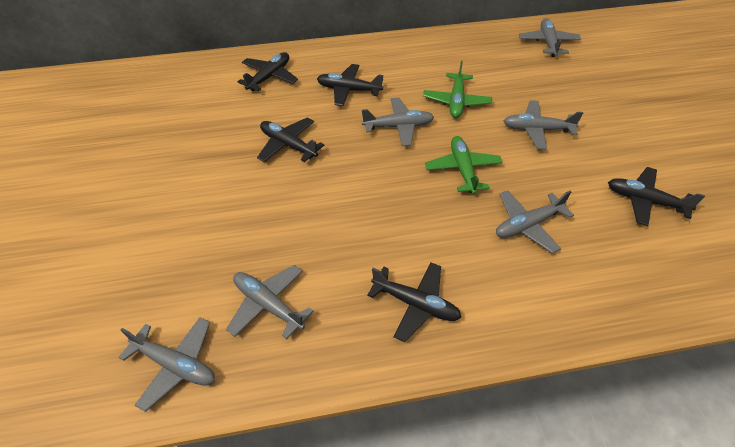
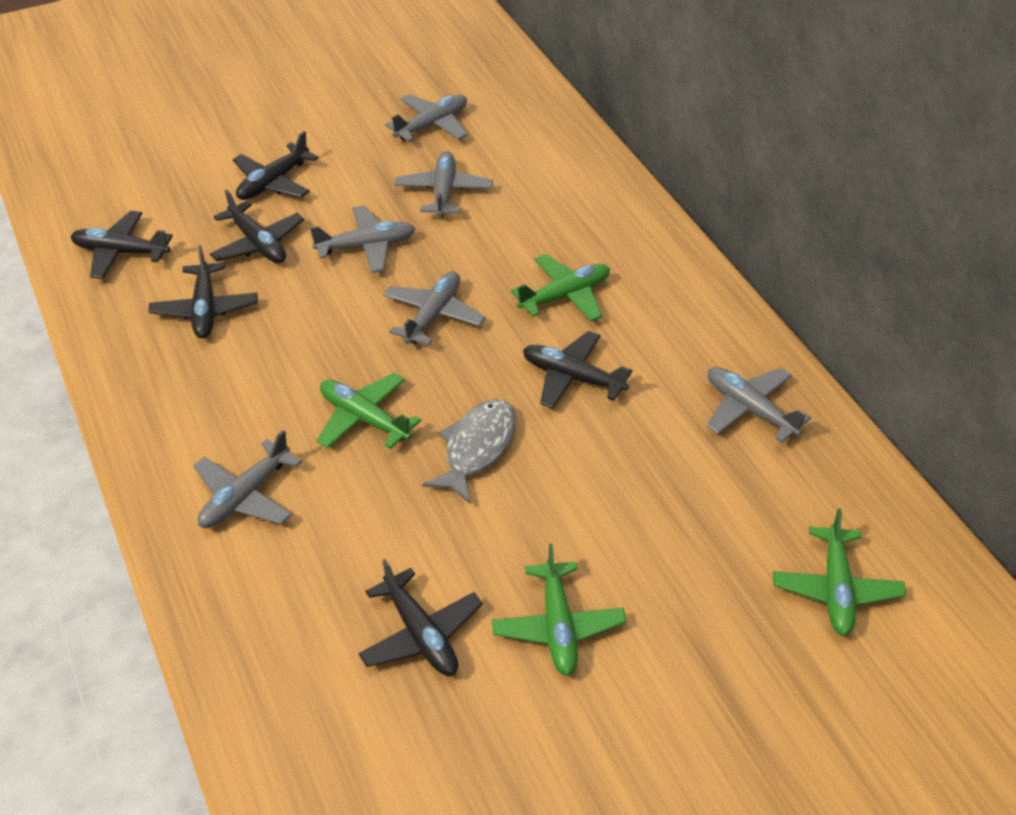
black plane: 5 -> 6
green plane: 2 -> 4
grey fish: 0 -> 1

